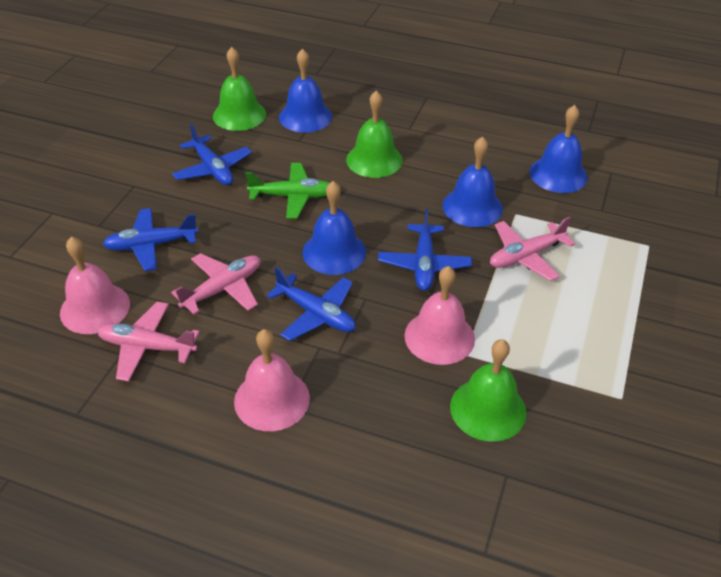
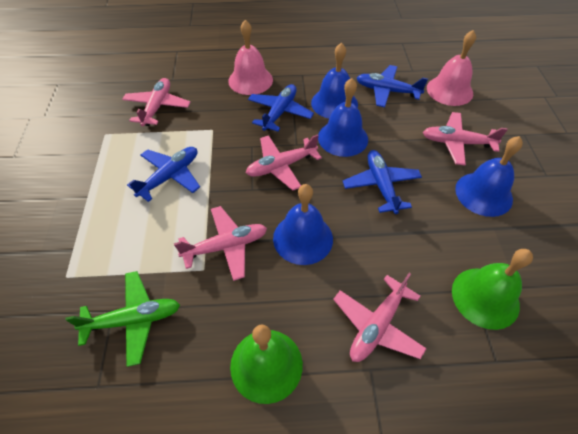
green bell: 3 -> 2
pink bell: 3 -> 2
pink plane: 3 -> 5

